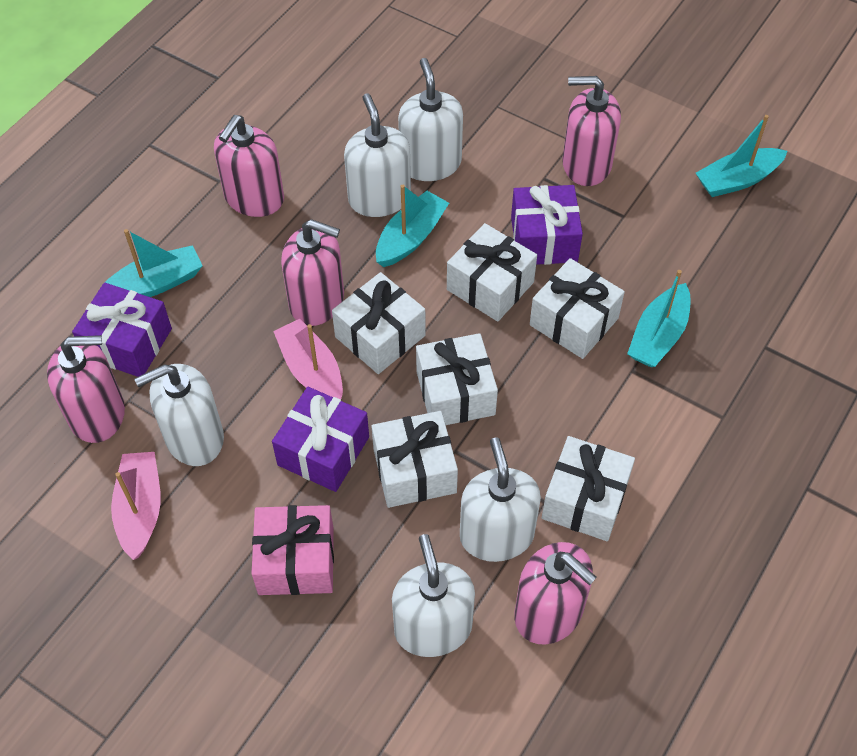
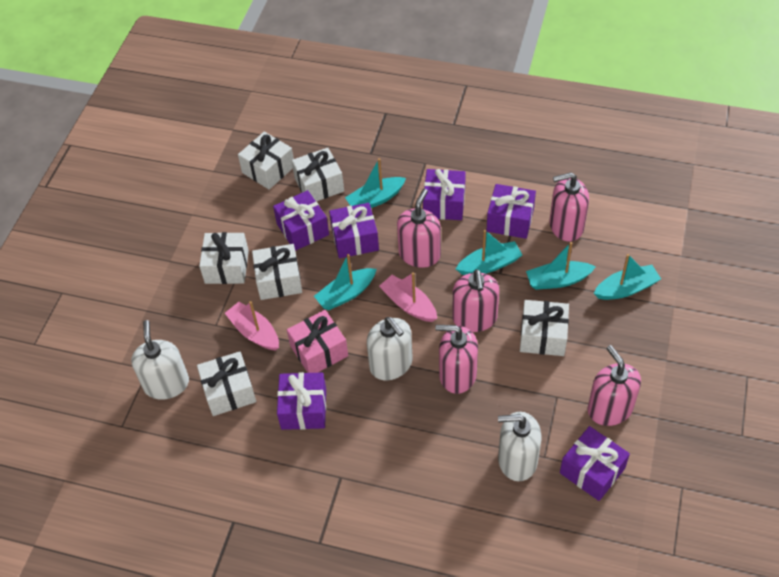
purple gift: 3 -> 6
turquoise boat: 4 -> 5
white soap dispenser: 5 -> 3

